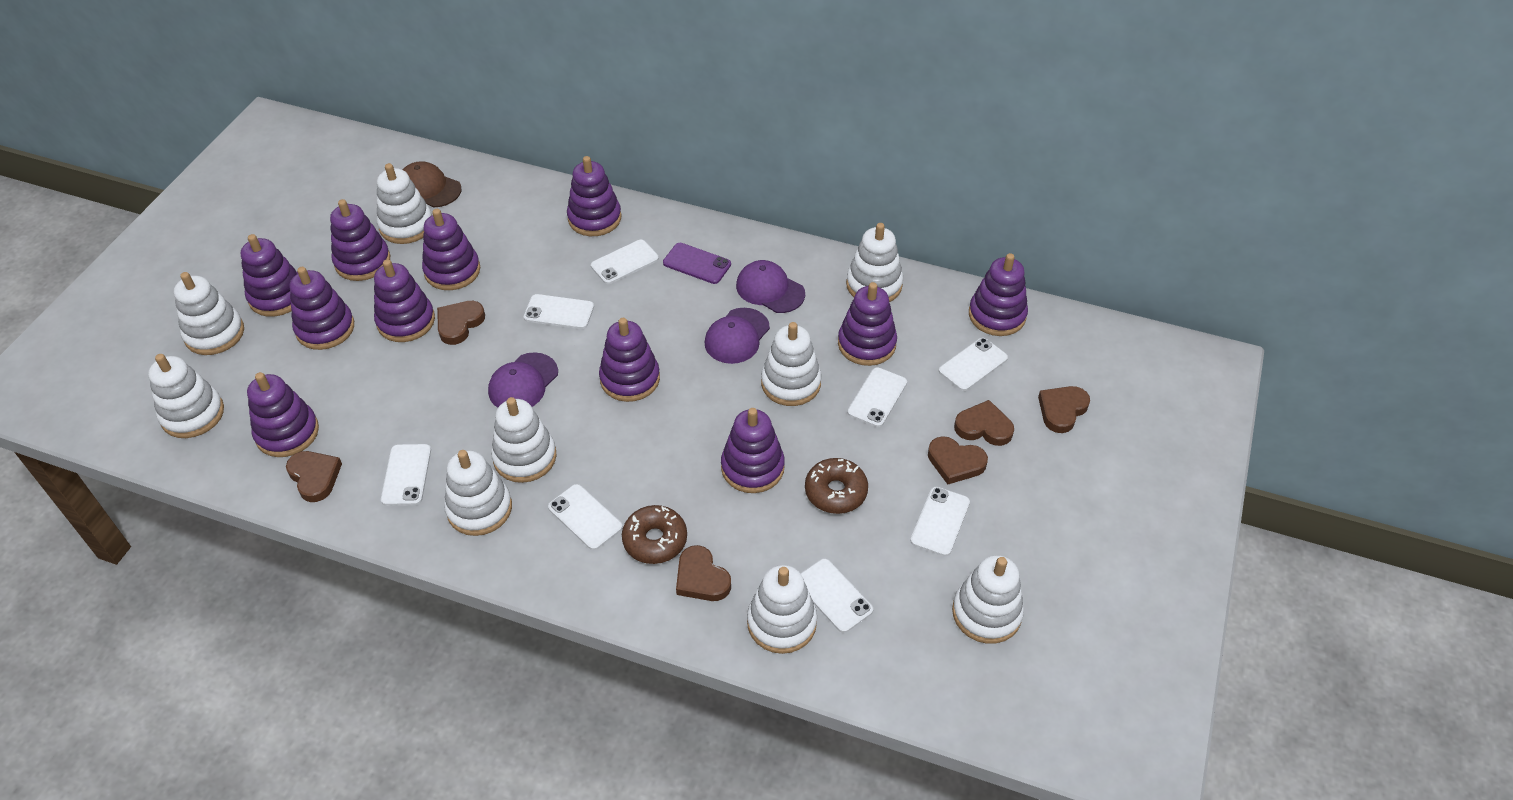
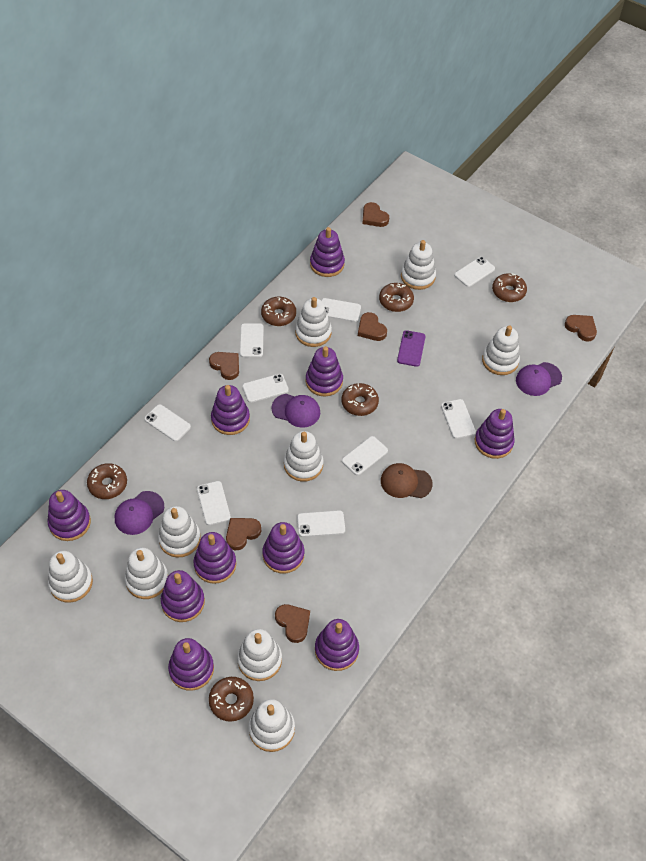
brown donut: 2 -> 6
purple stacking toy: 11 -> 10
white phone: 8 -> 9

